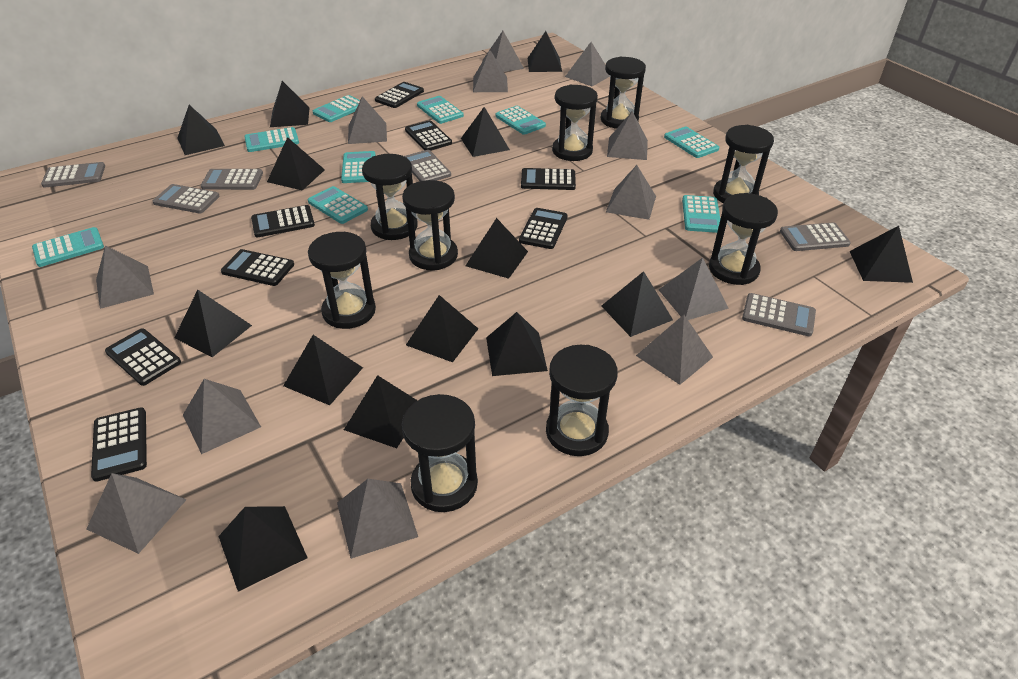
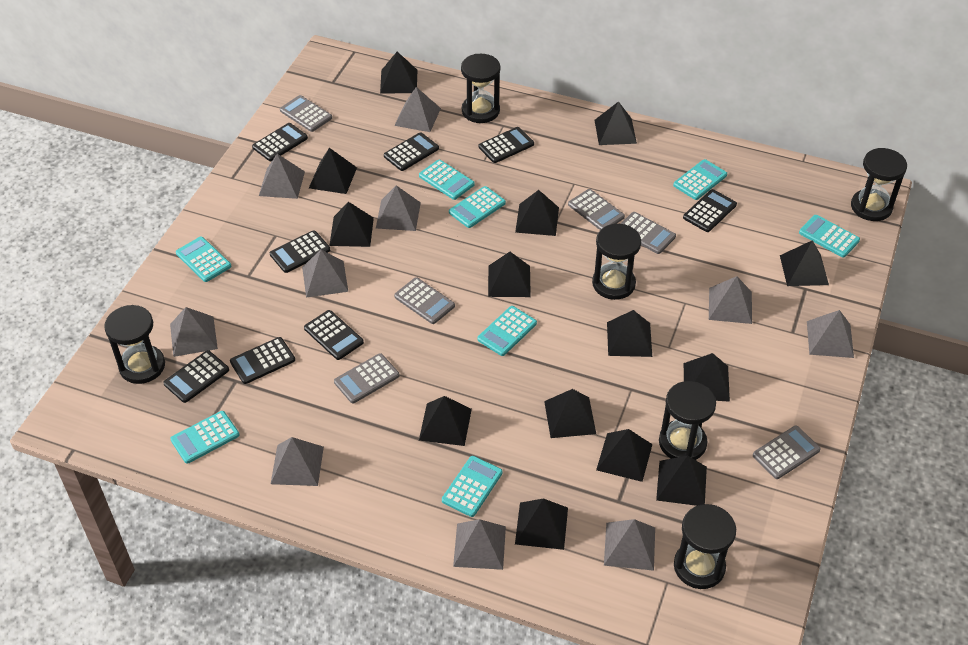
black hourglass: 9 -> 6
grey pyramid: 12 -> 10
turquoise calculator: 9 -> 8

